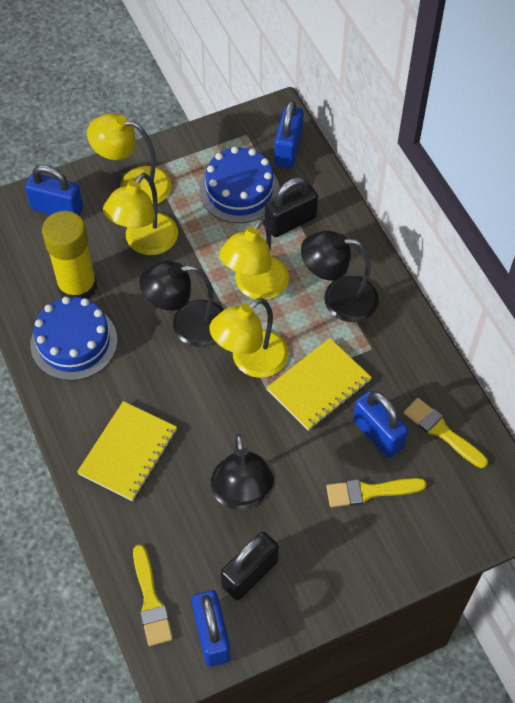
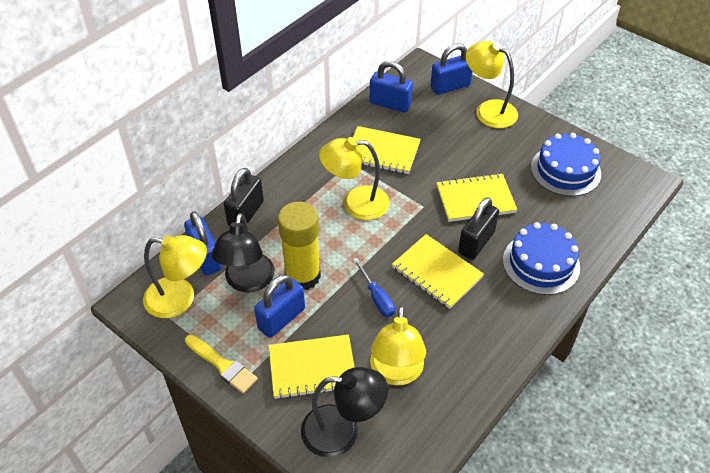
black lamp: 3 -> 2
blue screwdriver: 0 -> 1
yellow brush: 3 -> 1
yellow notebook: 2 -> 4

